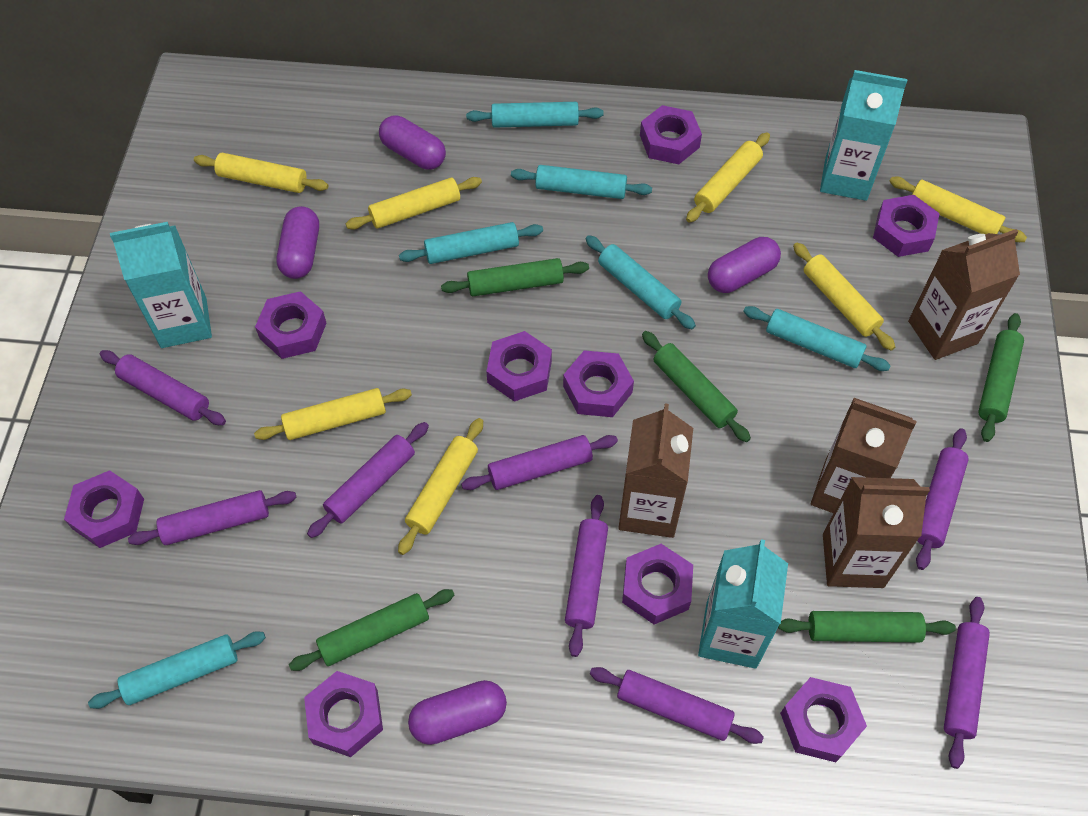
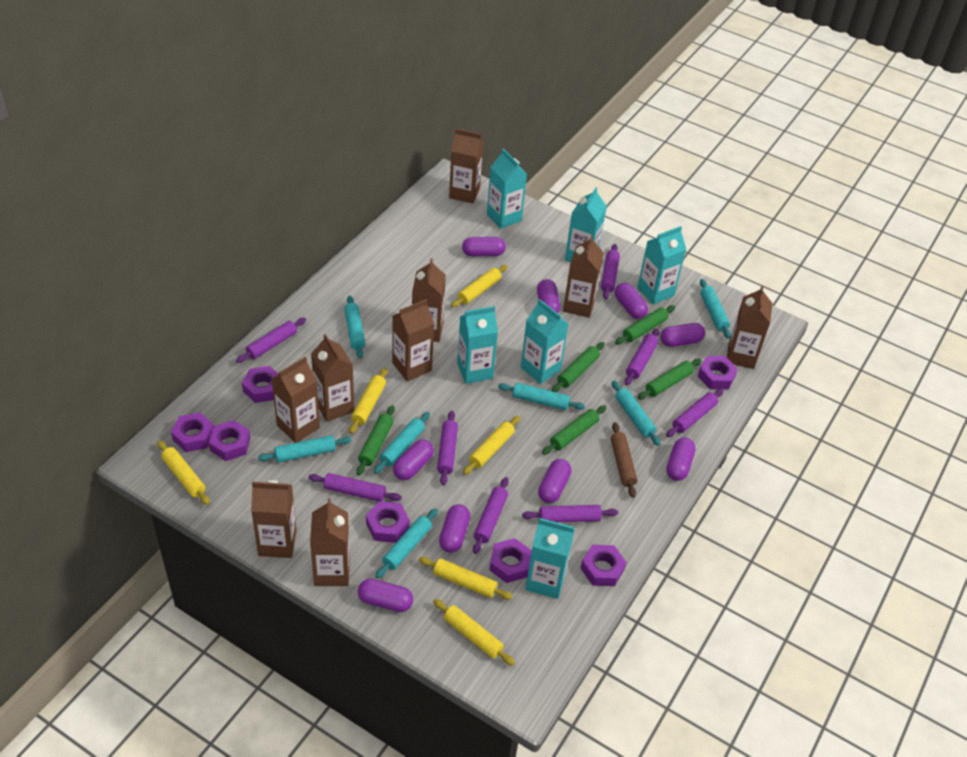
brown carton: 4 -> 9
brown rolling pin: 0 -> 1
purple capsule: 4 -> 9
purple nut: 9 -> 7
turquoise carton: 3 -> 6
turquoise rolling pin: 6 -> 7
yellow rolling pin: 7 -> 6

